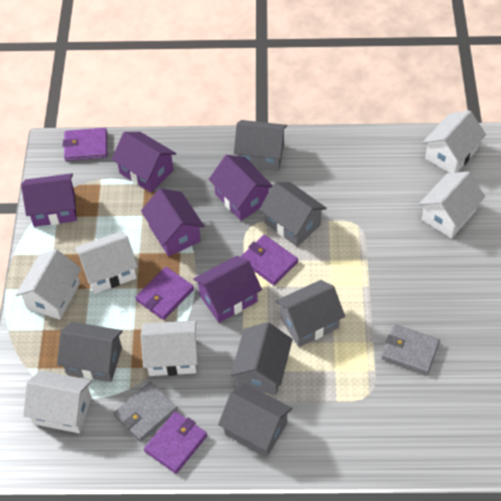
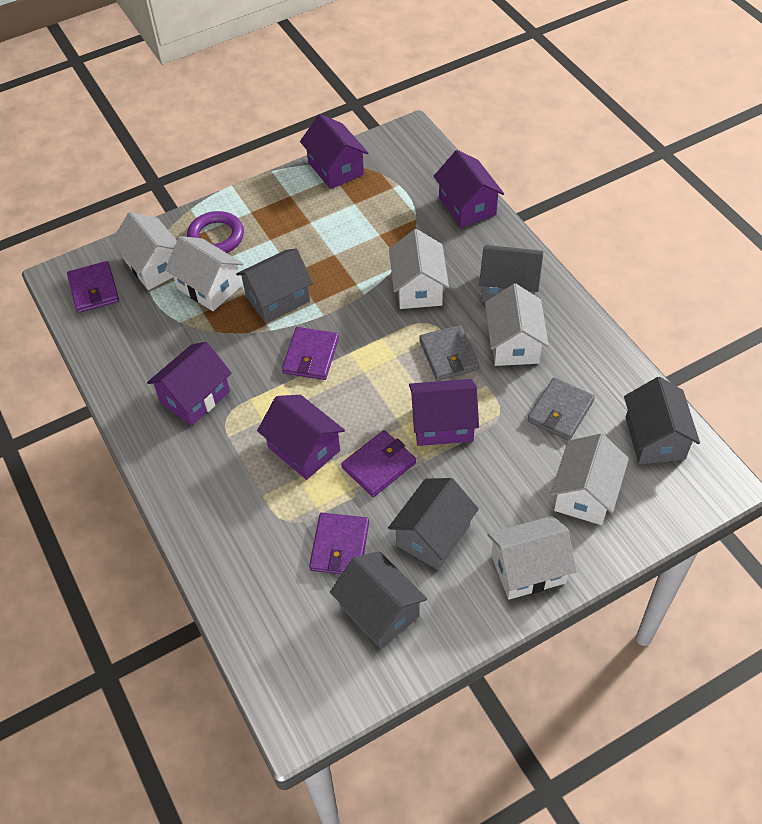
grey house: 6 -> 5
purple ring: 0 -> 1

